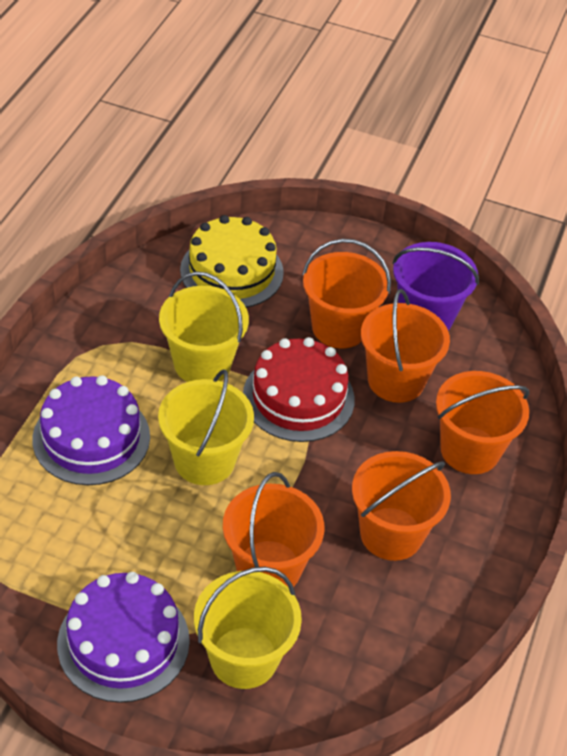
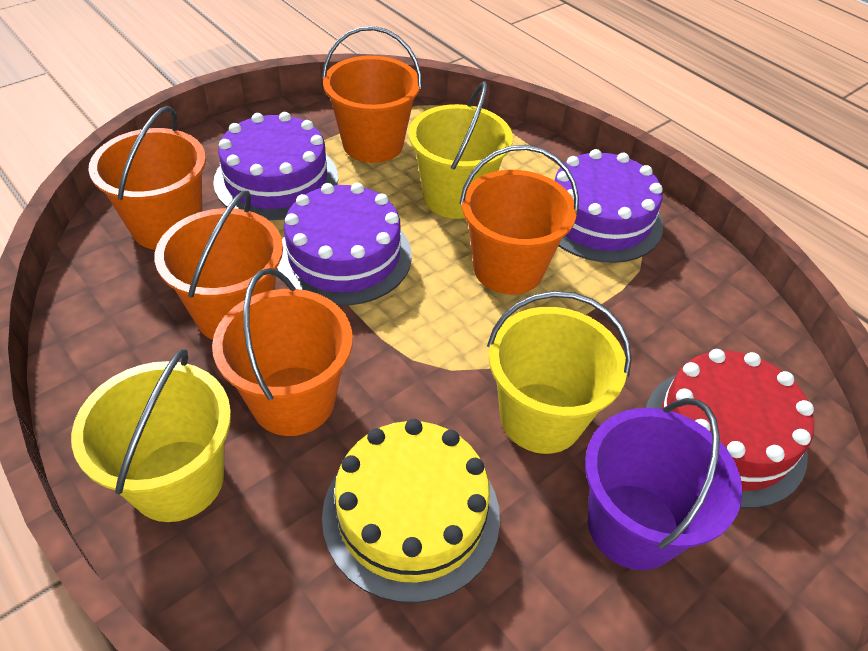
purple cake: 2 -> 3

